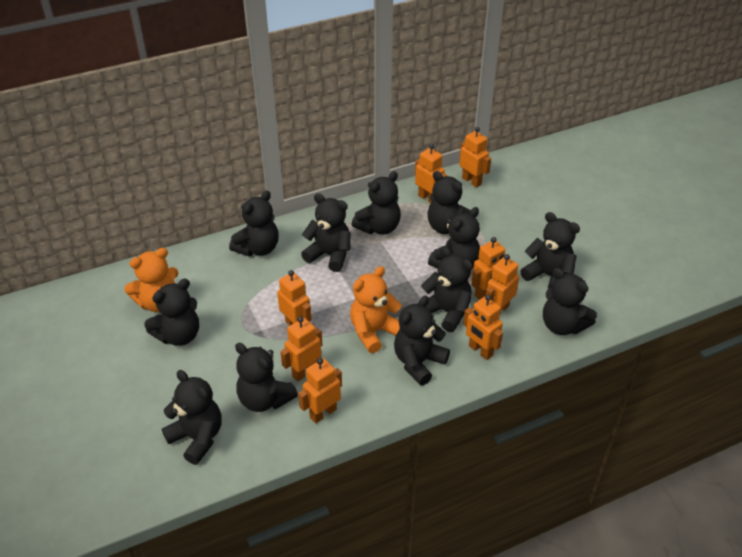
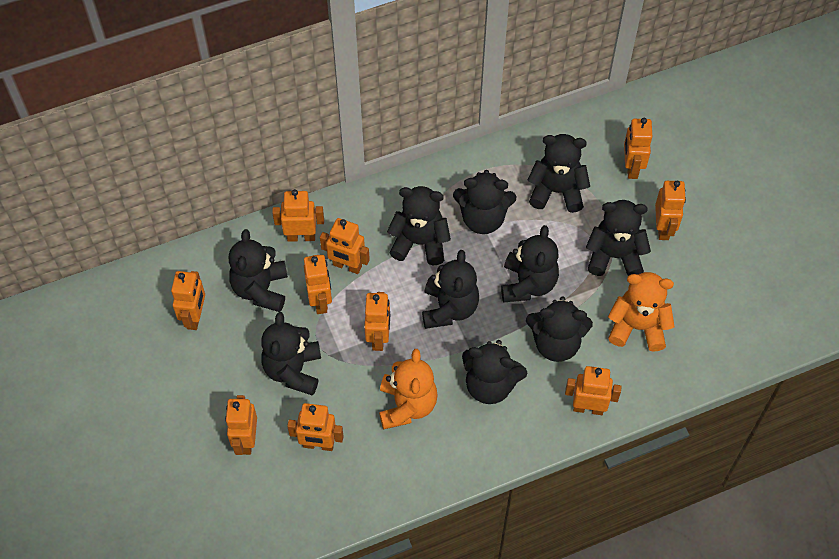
black teddy bear: 12 -> 10
orange robot: 8 -> 10

